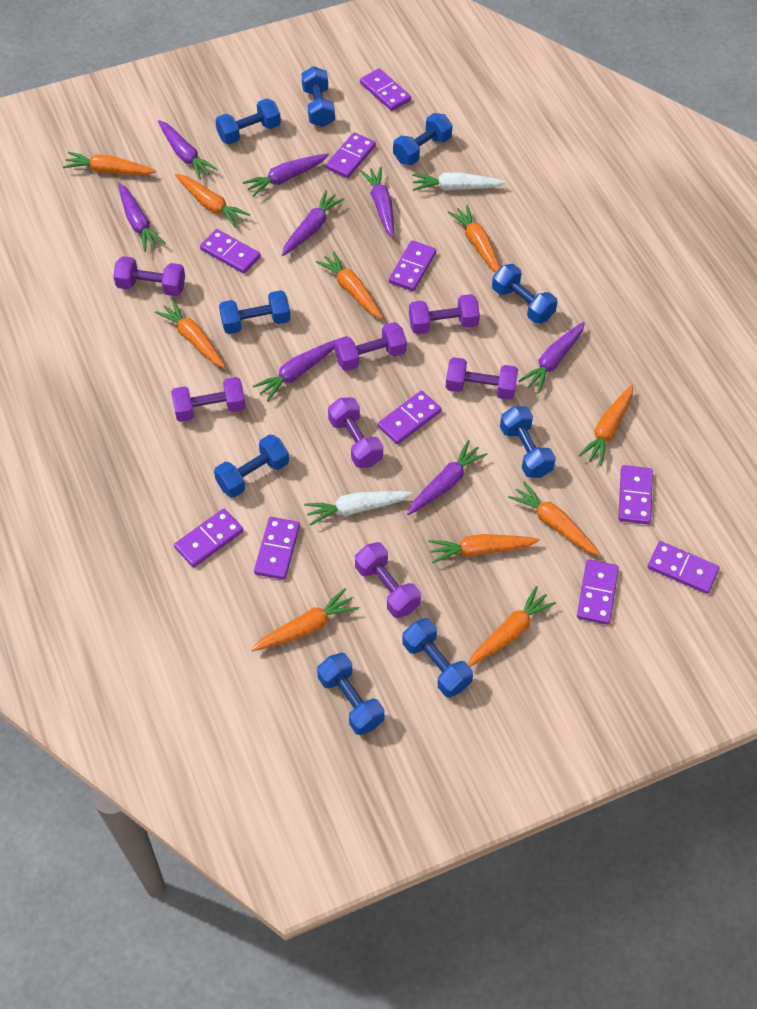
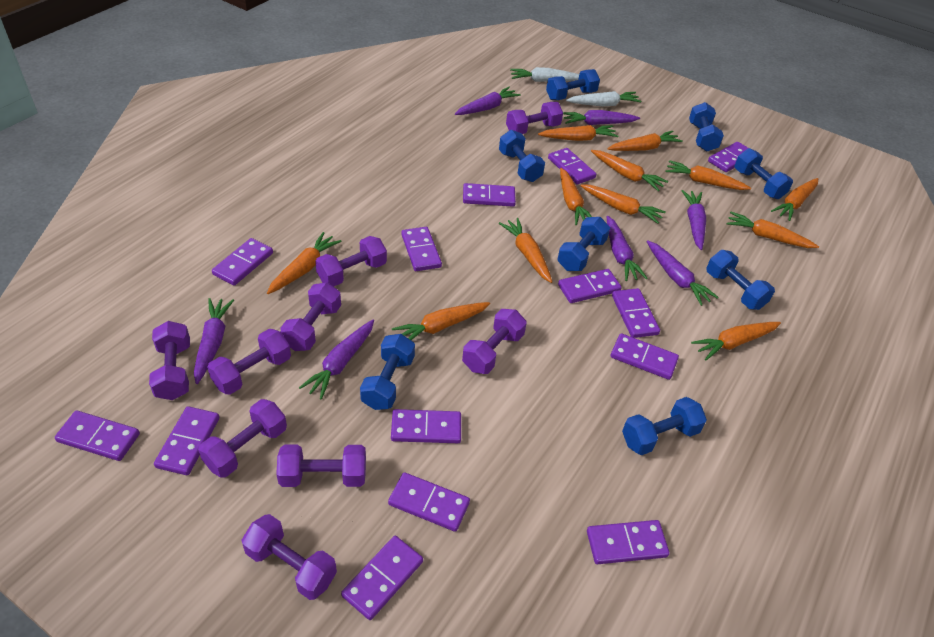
blue dumbbell: 9 -> 8
orange carrot: 10 -> 12
purple carrot: 8 -> 7
purple domino: 10 -> 14
purple dumbbell: 7 -> 9

